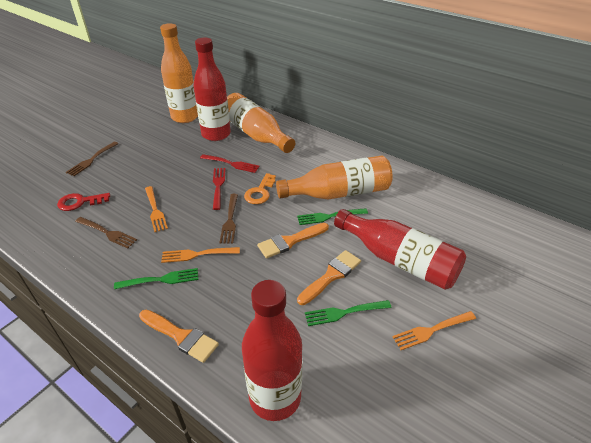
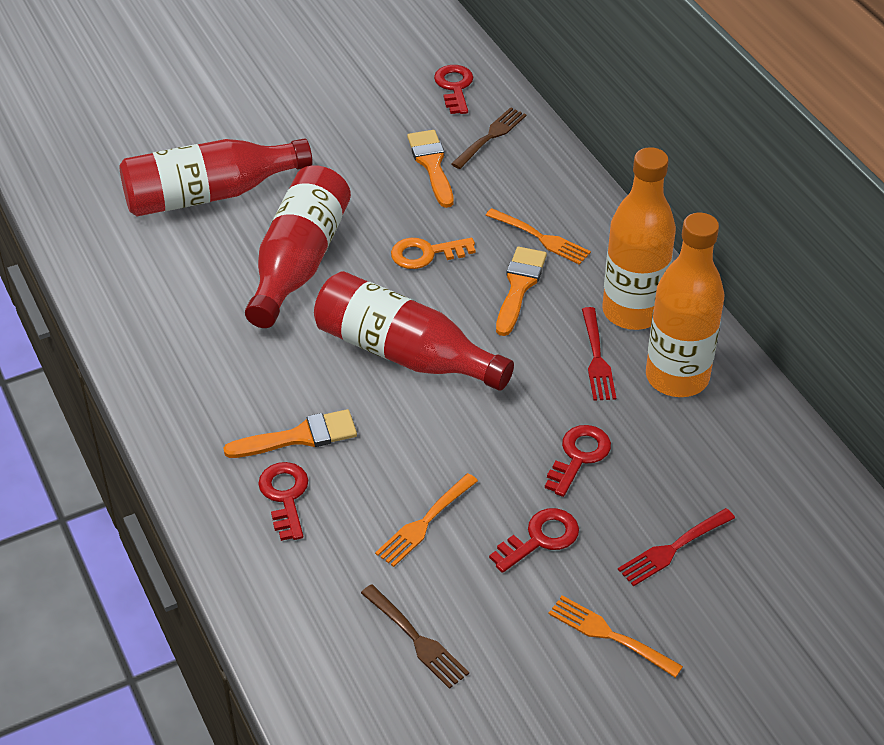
brown fork: 3 -> 2
green fork: 3 -> 0
orange bottle: 3 -> 2
red key: 1 -> 4

